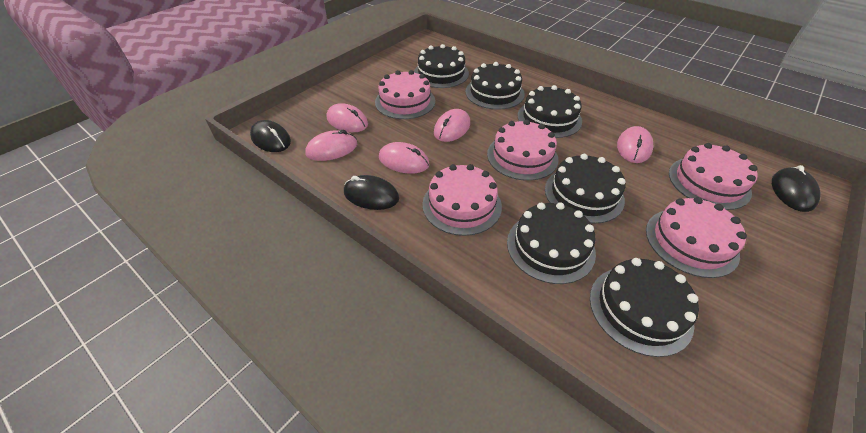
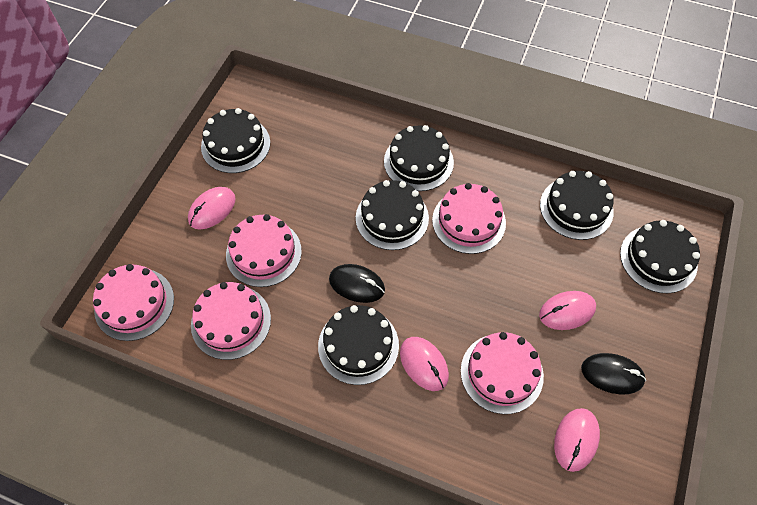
black mouse: 3 -> 2
pink mouse: 5 -> 4

